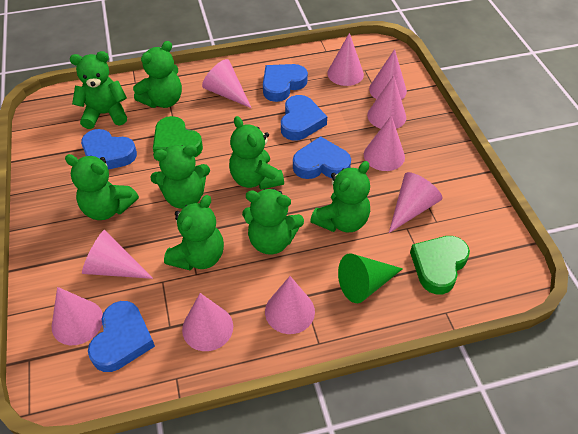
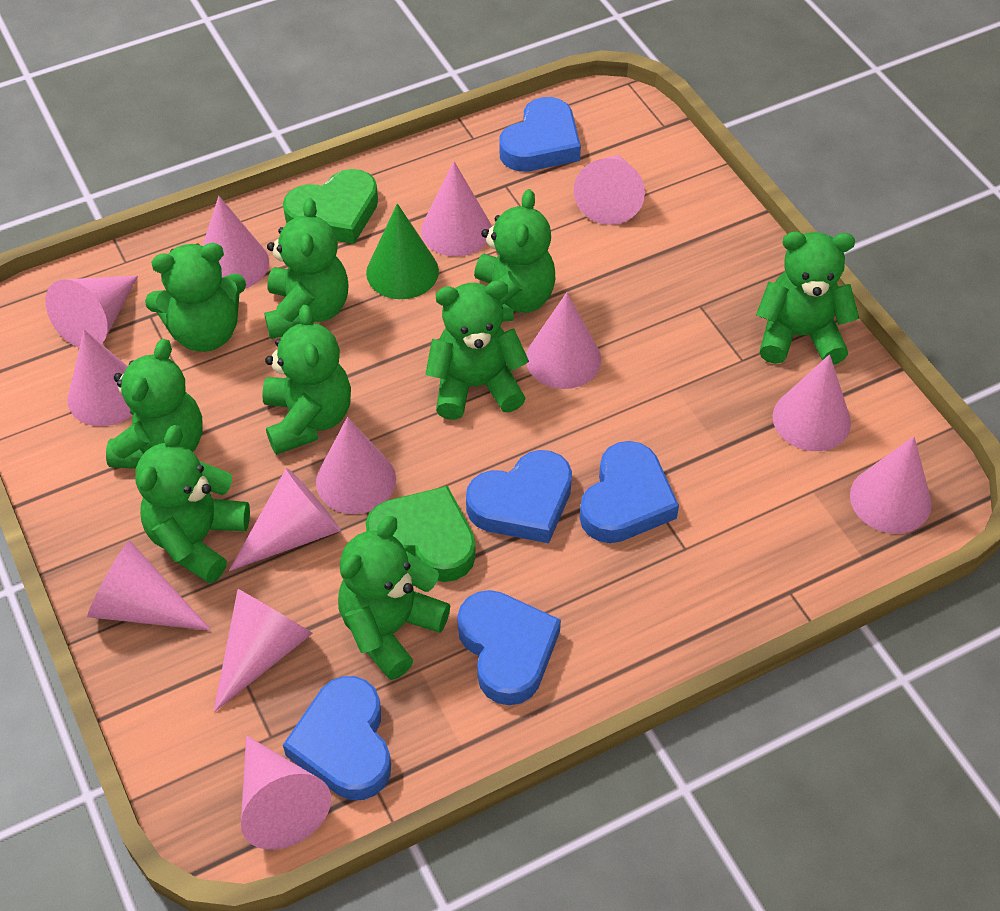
green teddy bear: 8 -> 9
pink cone: 10 -> 13

